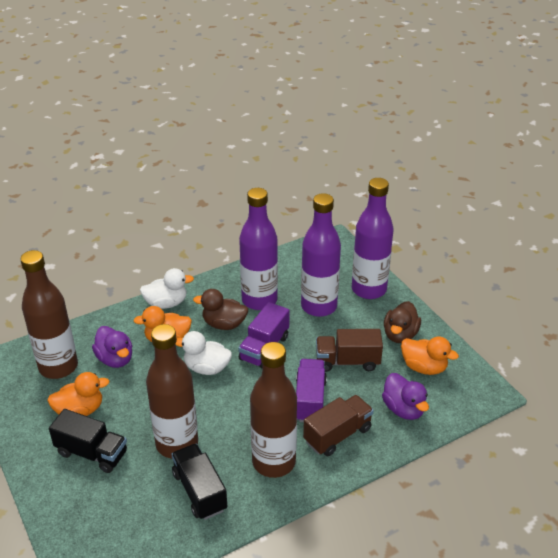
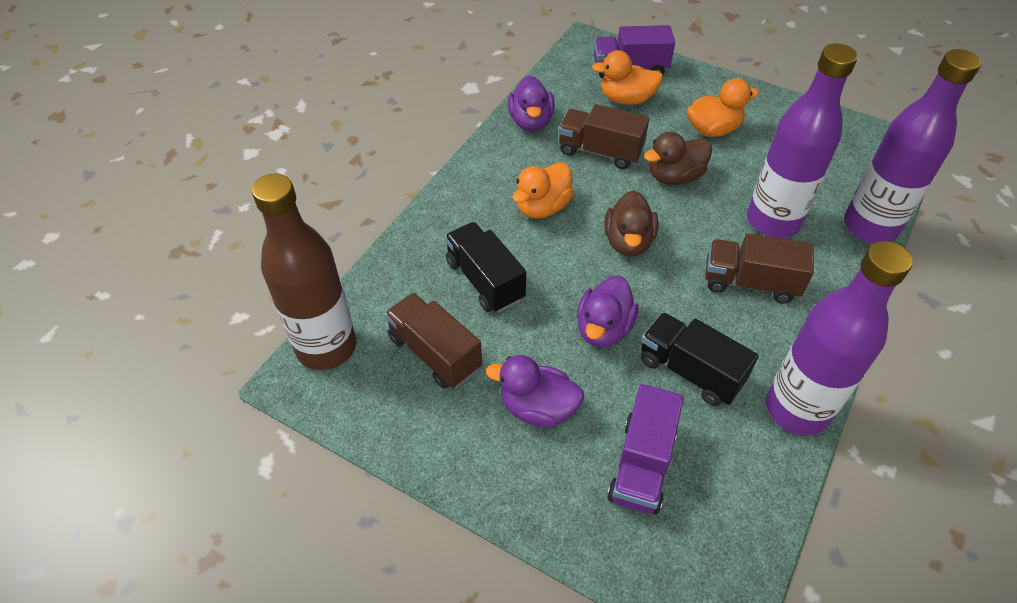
brown bottle: 3 -> 1
brown truck: 2 -> 3
purple duck: 2 -> 3
white duck: 2 -> 0

